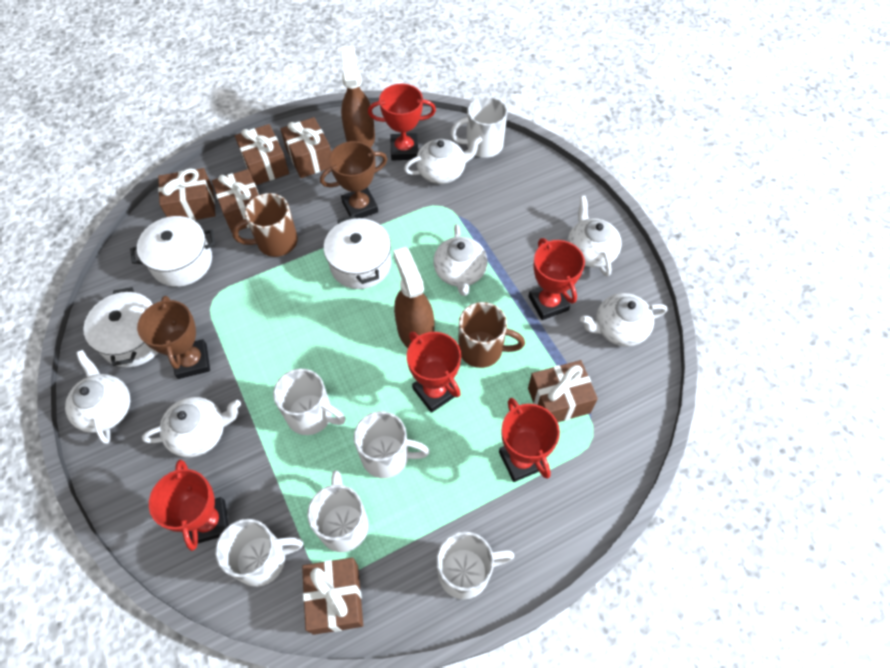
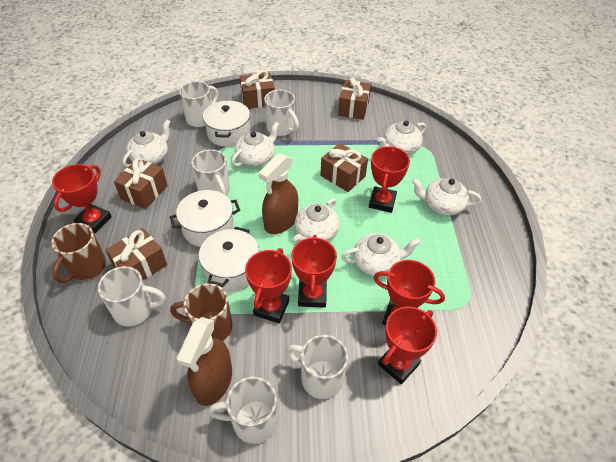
brown gift: 6 -> 5
brown trophy: 2 -> 0
red trophy: 5 -> 6

